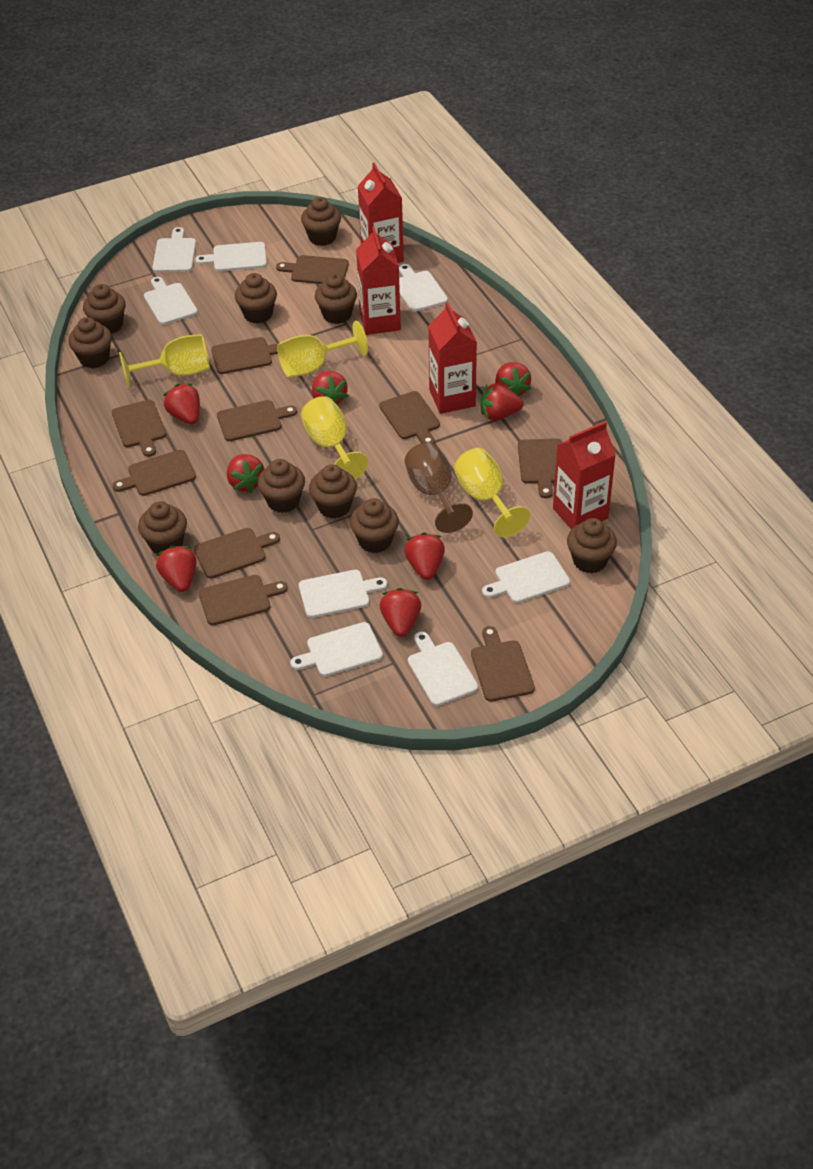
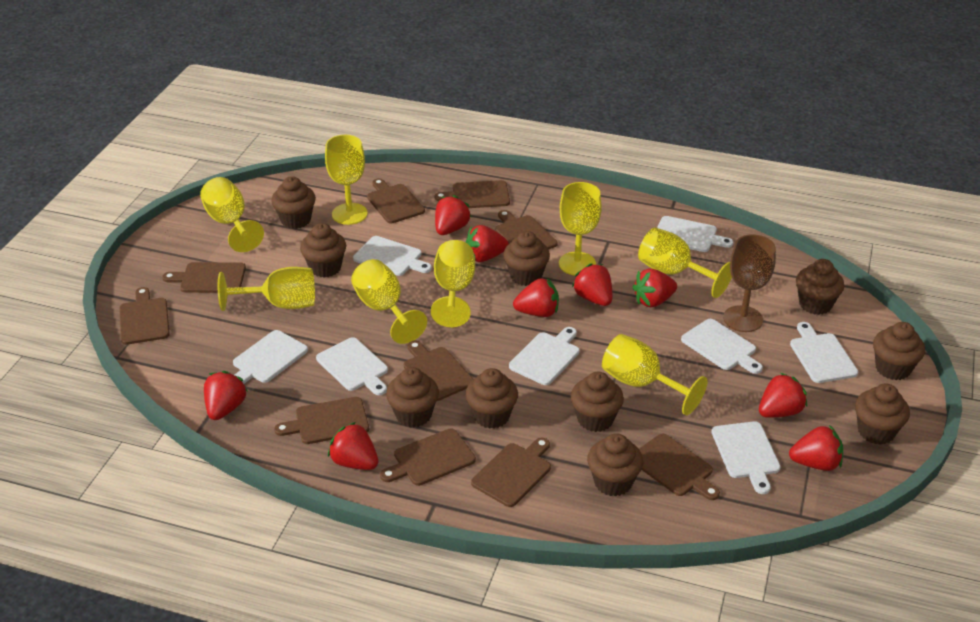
red carton: 4 -> 0
red strawberry: 8 -> 9
yellow goblet: 4 -> 8

